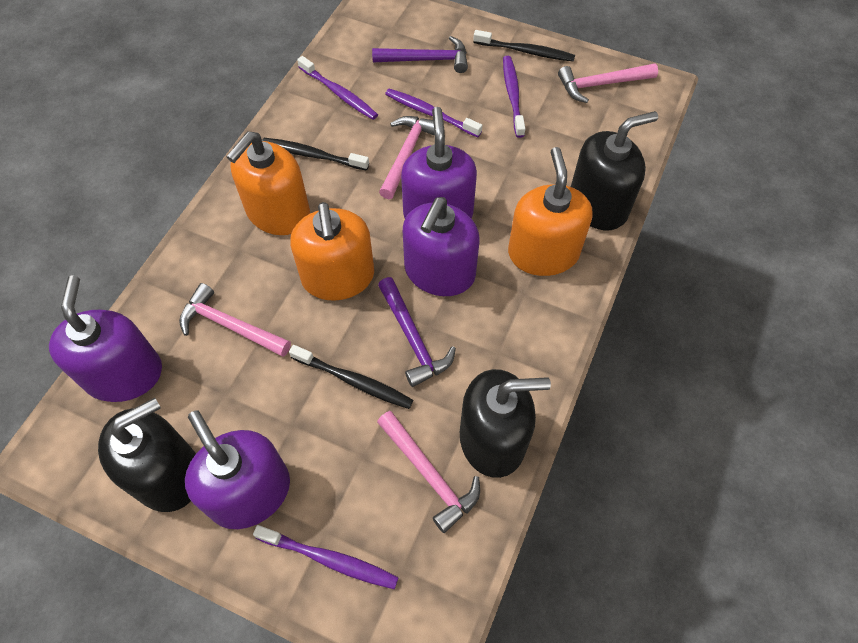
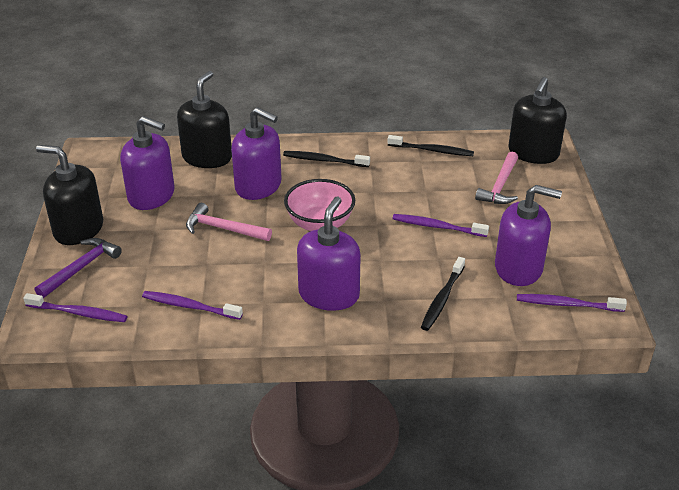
orange soap dispenser: 3 -> 0
pink bowl: 0 -> 1
pink hammer: 4 -> 2
purple hammer: 2 -> 1

